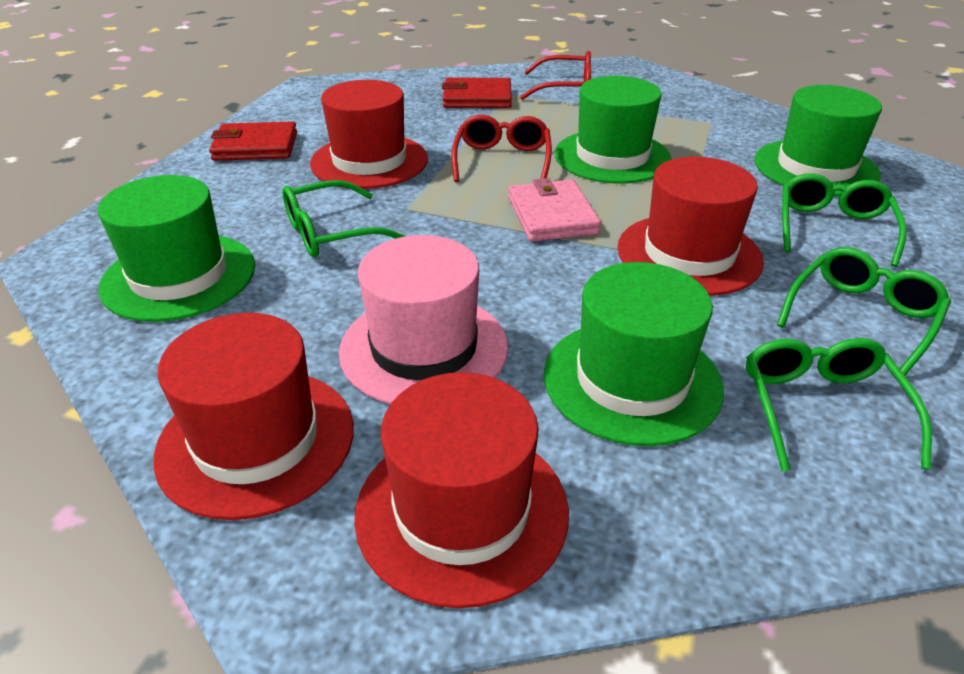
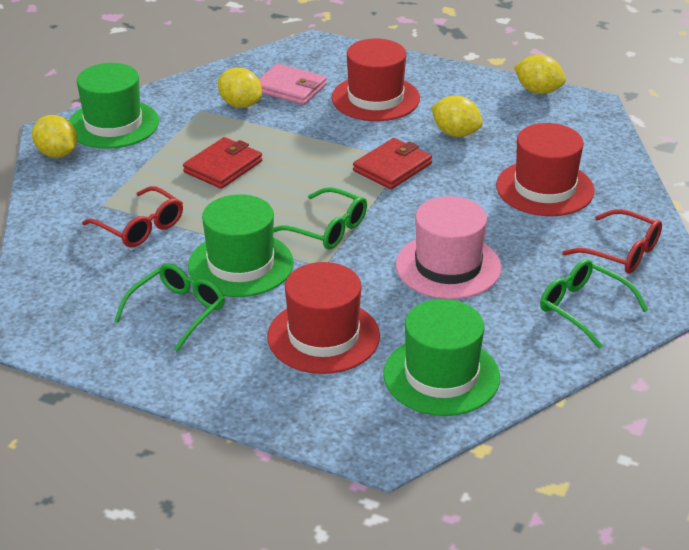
green glasses: 4 -> 3
green hat: 4 -> 3
red hat: 4 -> 3
yellow lemon: 0 -> 4

